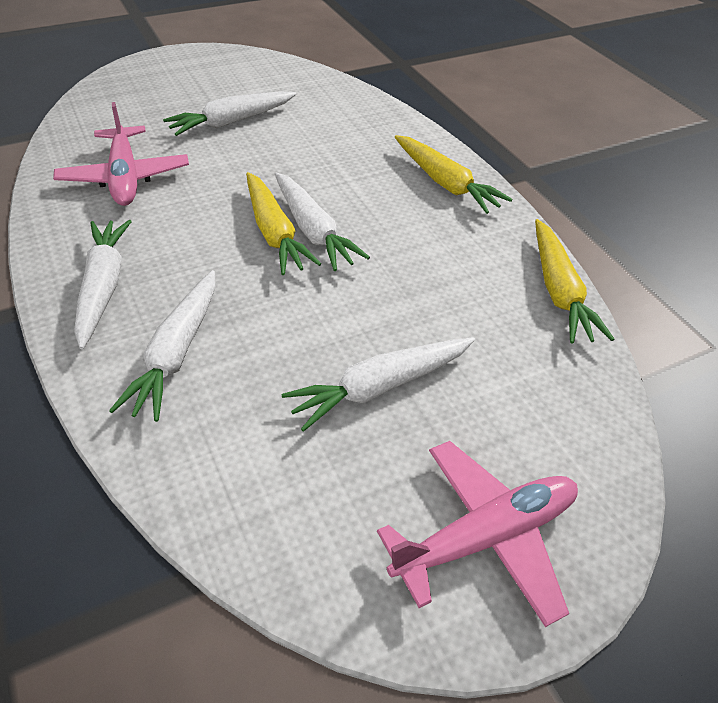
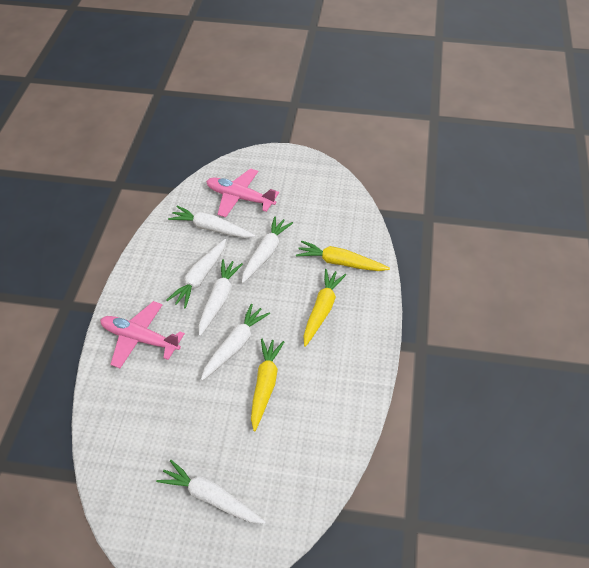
white carrot: 5 -> 6

